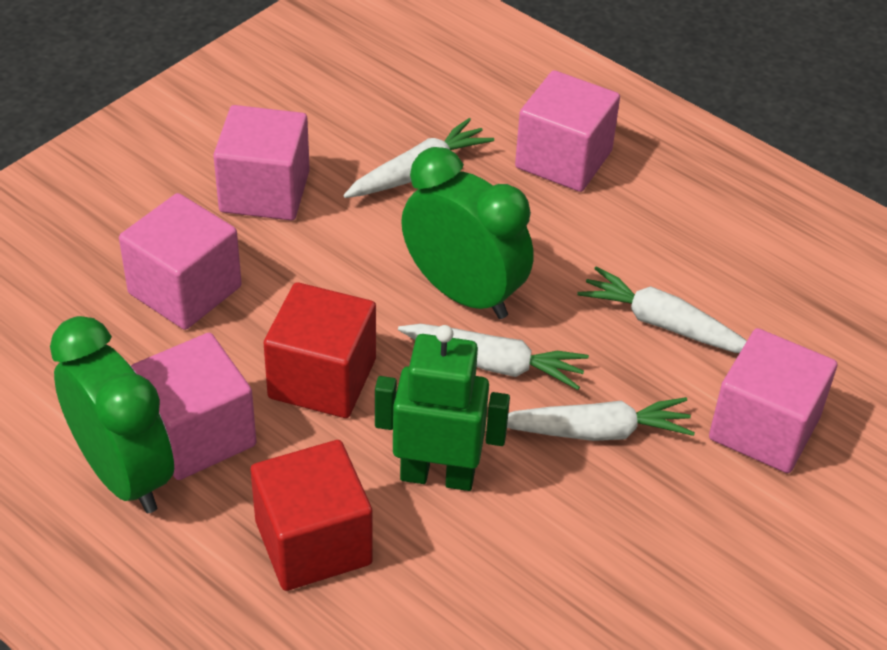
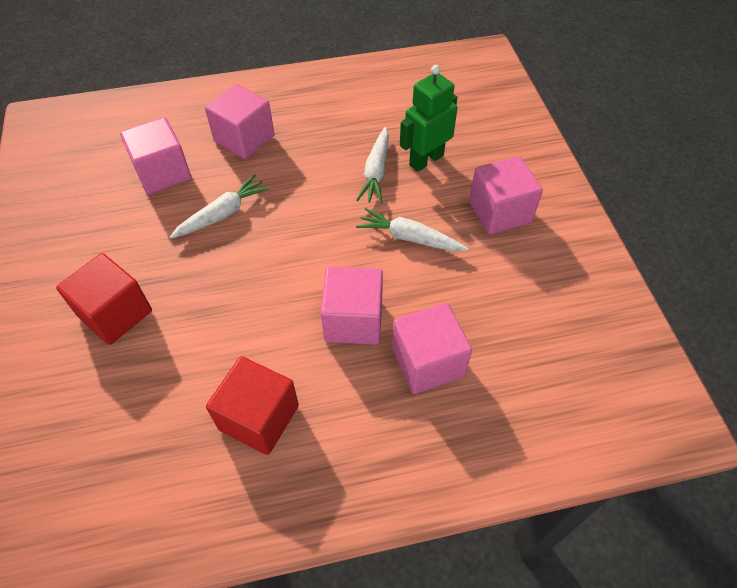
green clock: 2 -> 0
white carrot: 4 -> 3

